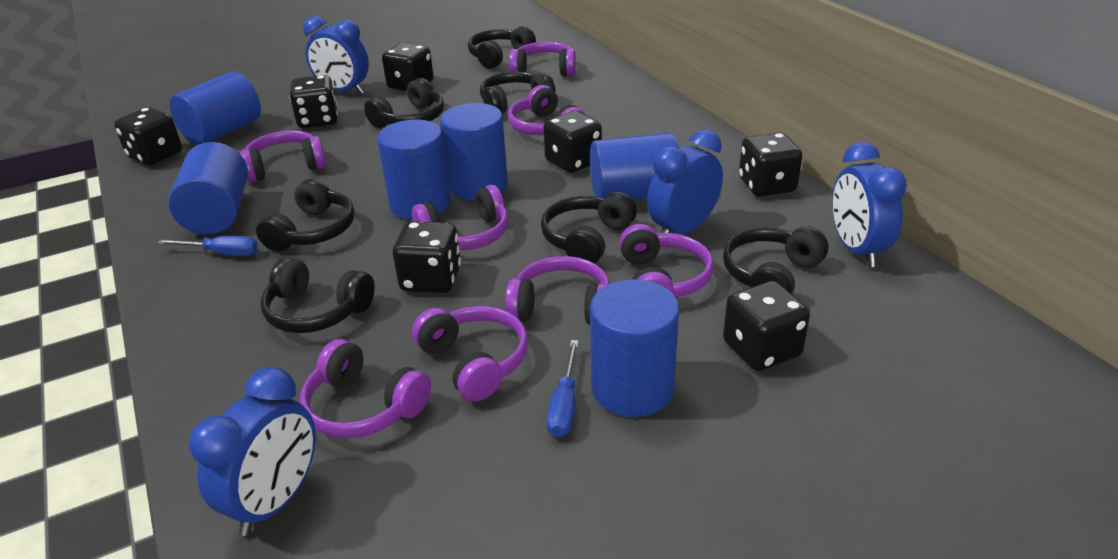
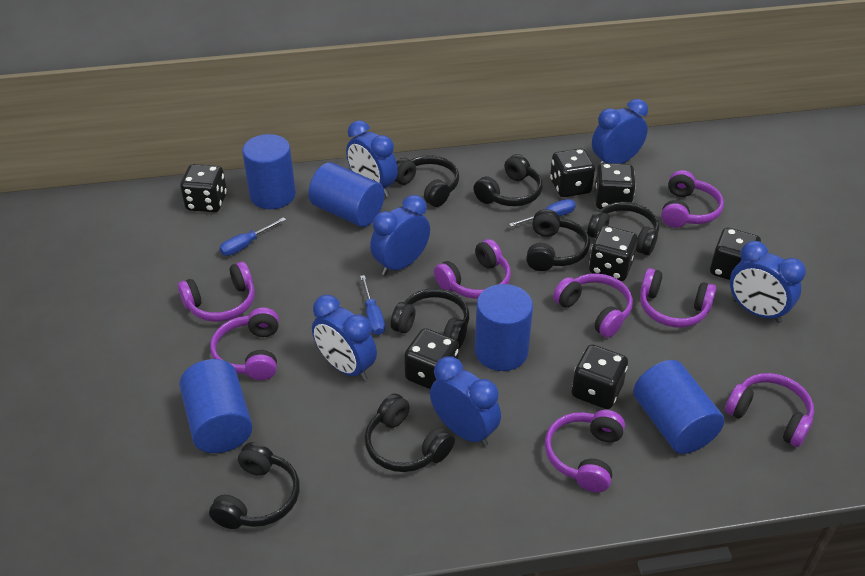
blue clock: 4 -> 6
blue cylinder: 6 -> 5
blue screwdriver: 2 -> 3

